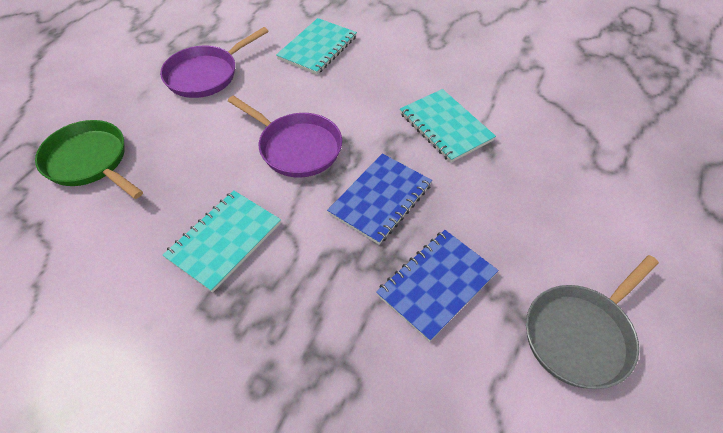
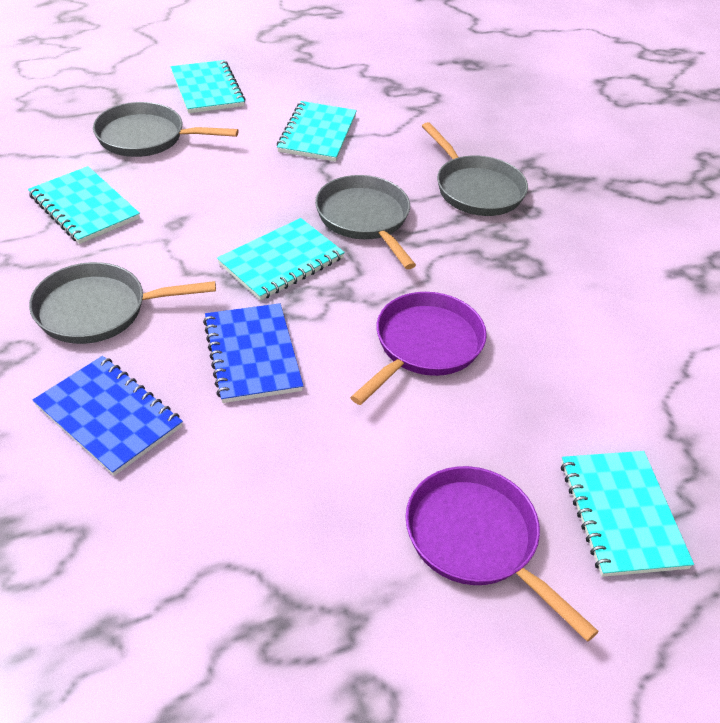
green pan: 1 -> 0
grey pan: 1 -> 4
turquoise notebook: 3 -> 5

